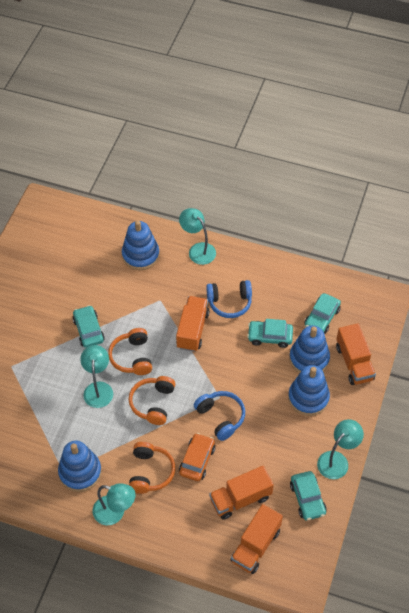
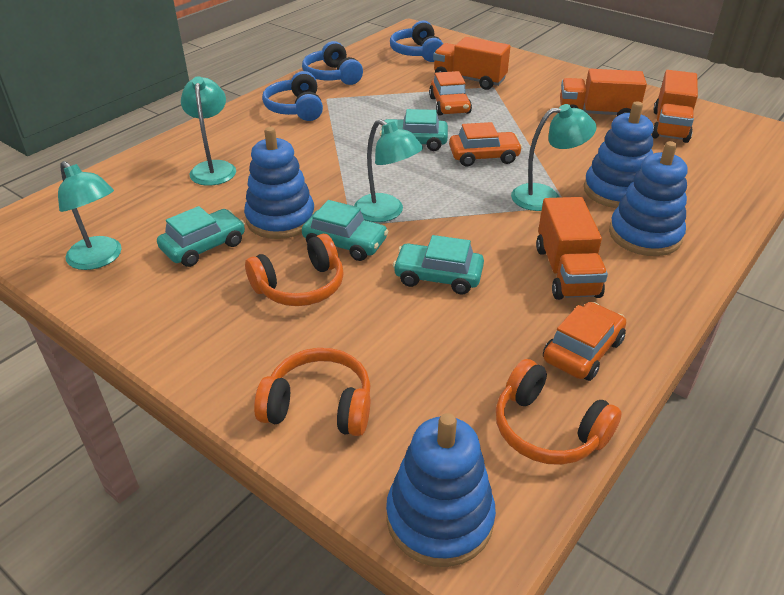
blue headphones: 2 -> 3
orange car: 1 -> 3

